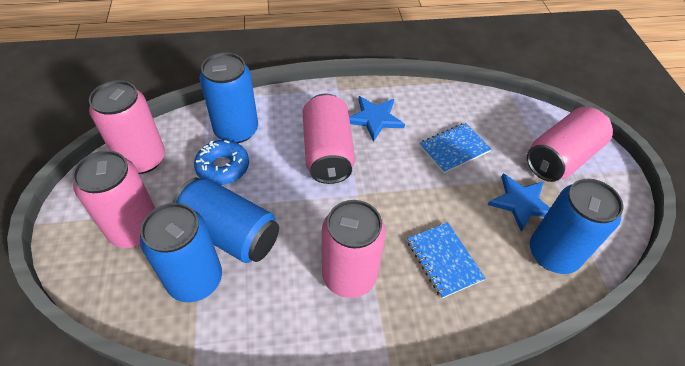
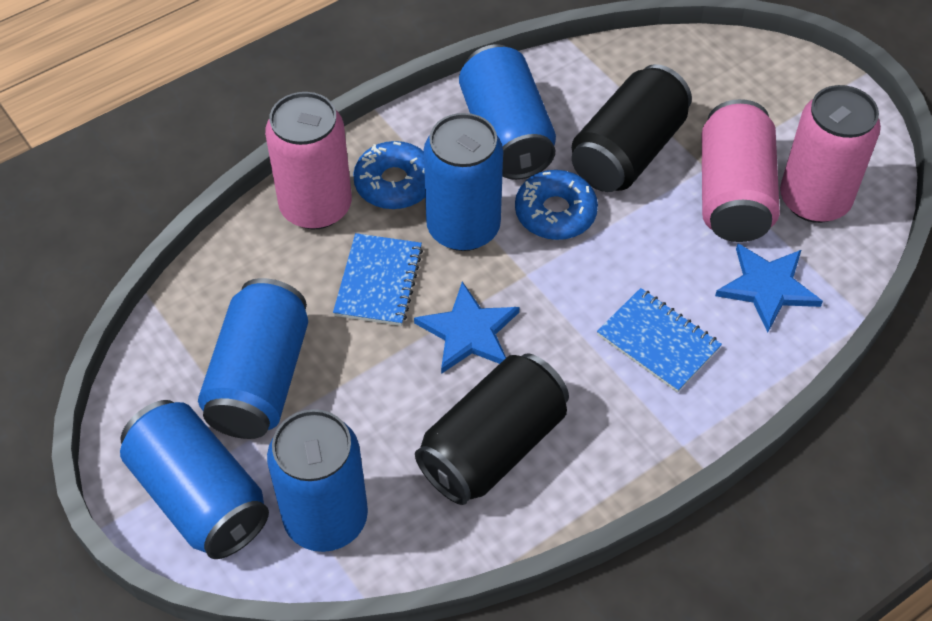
black can: 0 -> 2
blue can: 4 -> 5
blue donut: 1 -> 2
pink can: 5 -> 3

